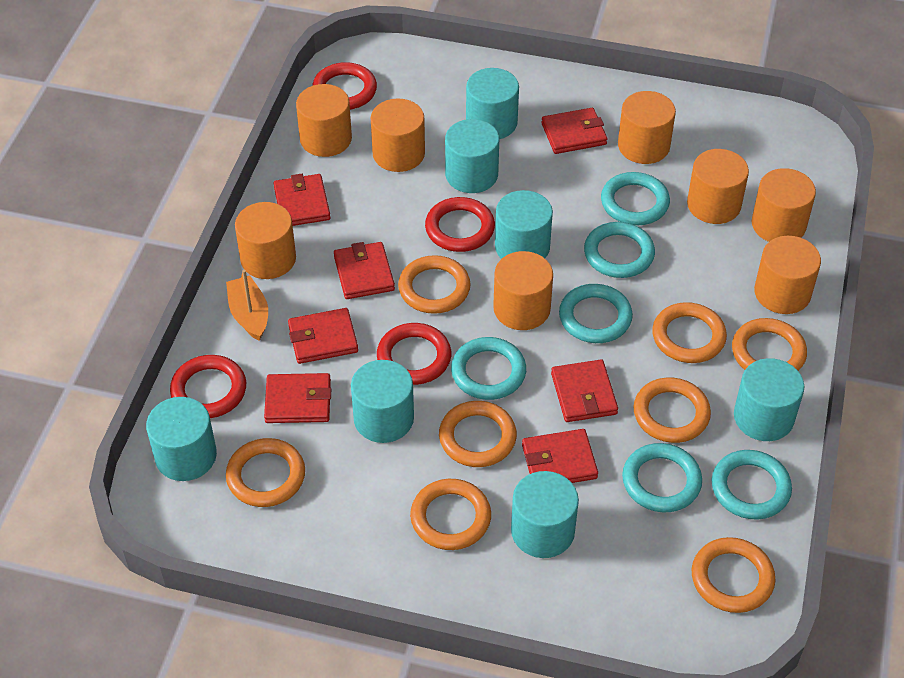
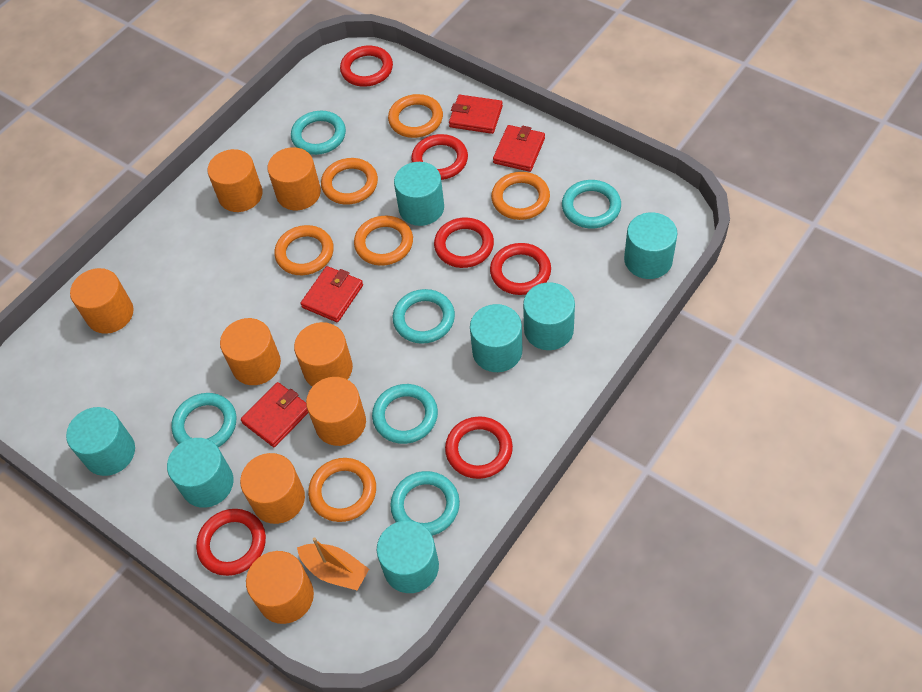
orange ring: 8 -> 6
red ring: 4 -> 6
red wallet: 7 -> 4

